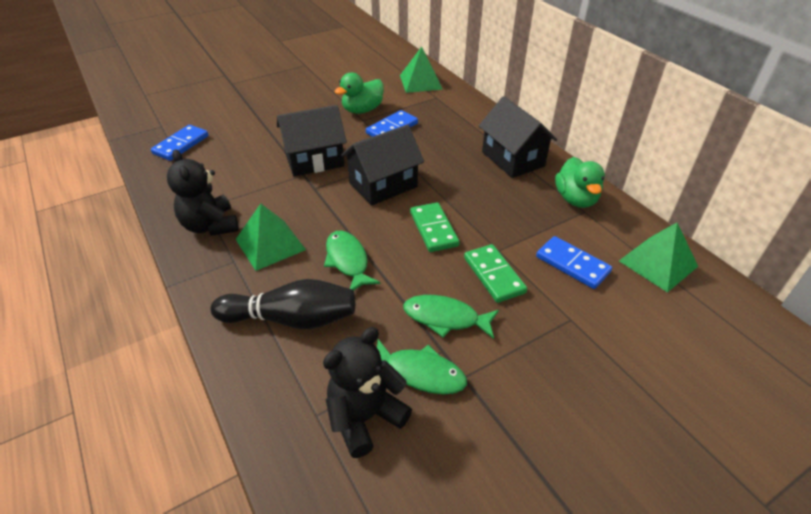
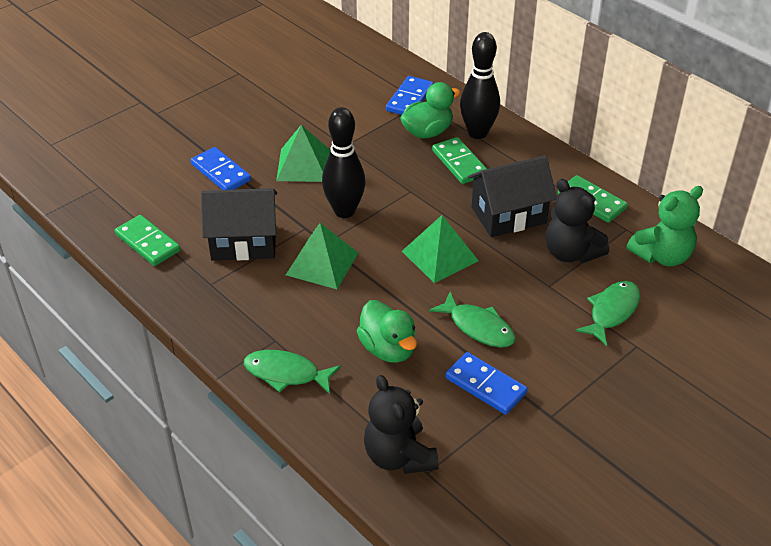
black bowling pin: 1 -> 2
black house: 3 -> 2
green domino: 2 -> 3
green teddy bear: 0 -> 1

